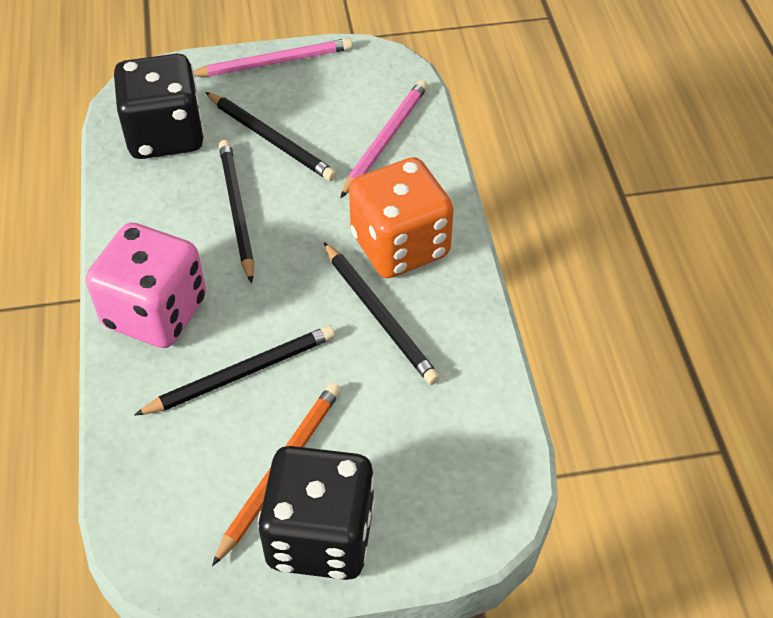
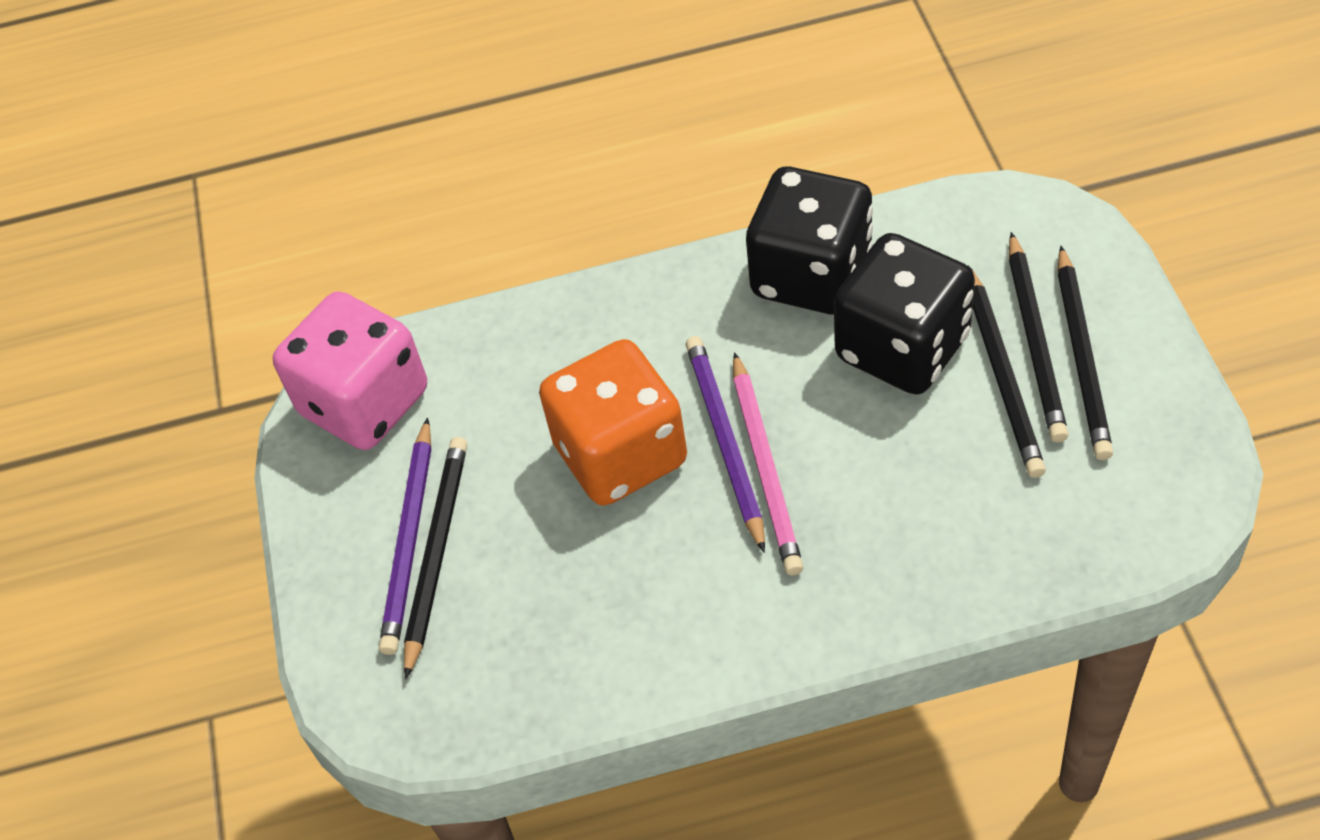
orange pencil: 1 -> 0
pink pencil: 2 -> 1
purple pencil: 0 -> 2

